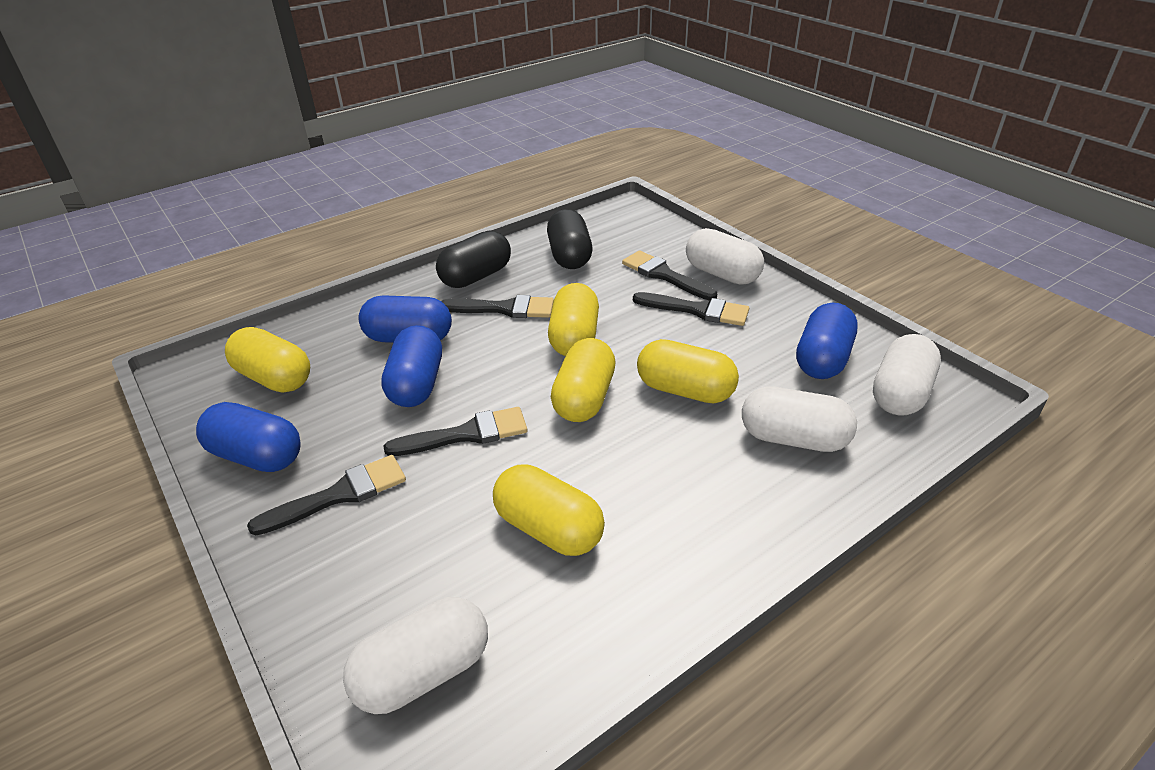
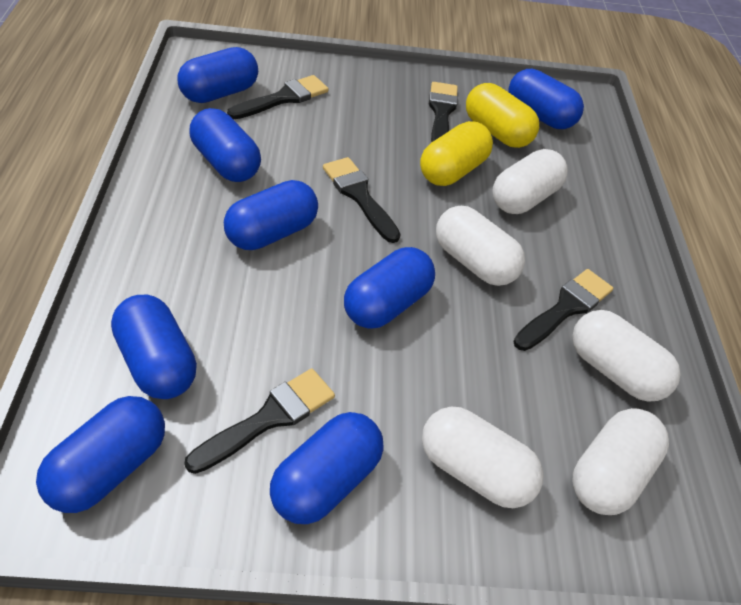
black capsule: 2 -> 0
blue capsule: 4 -> 8
white capsule: 4 -> 5
yellow capsule: 5 -> 2

